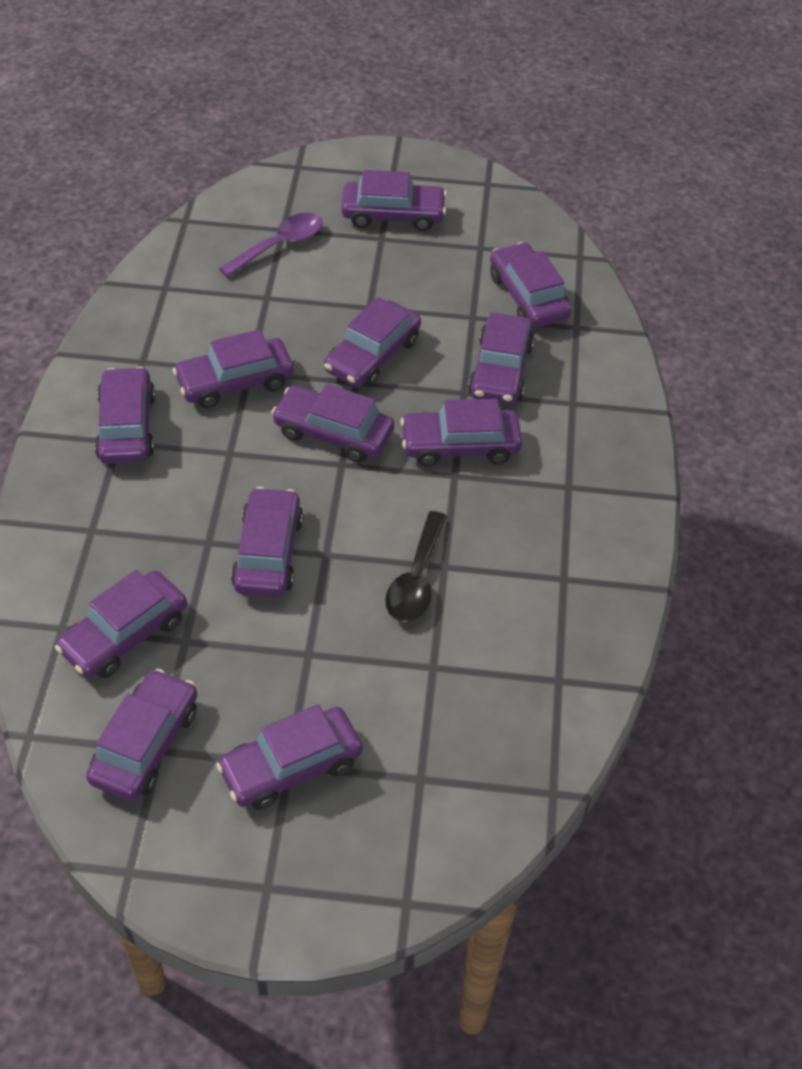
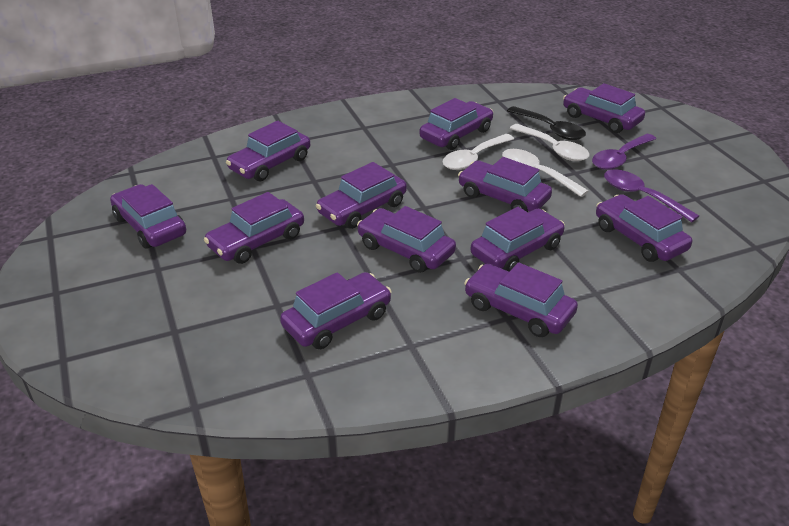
purple spoon: 1 -> 2
white spoon: 0 -> 3

